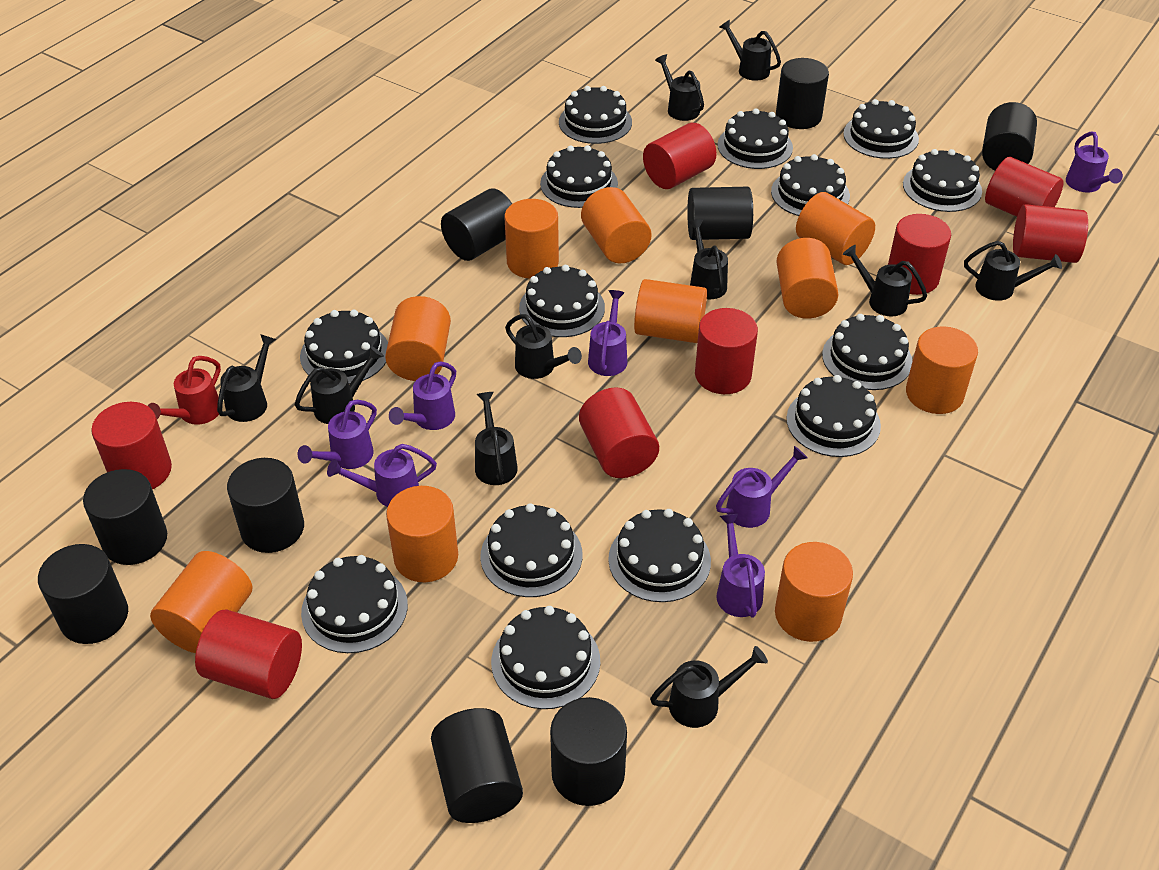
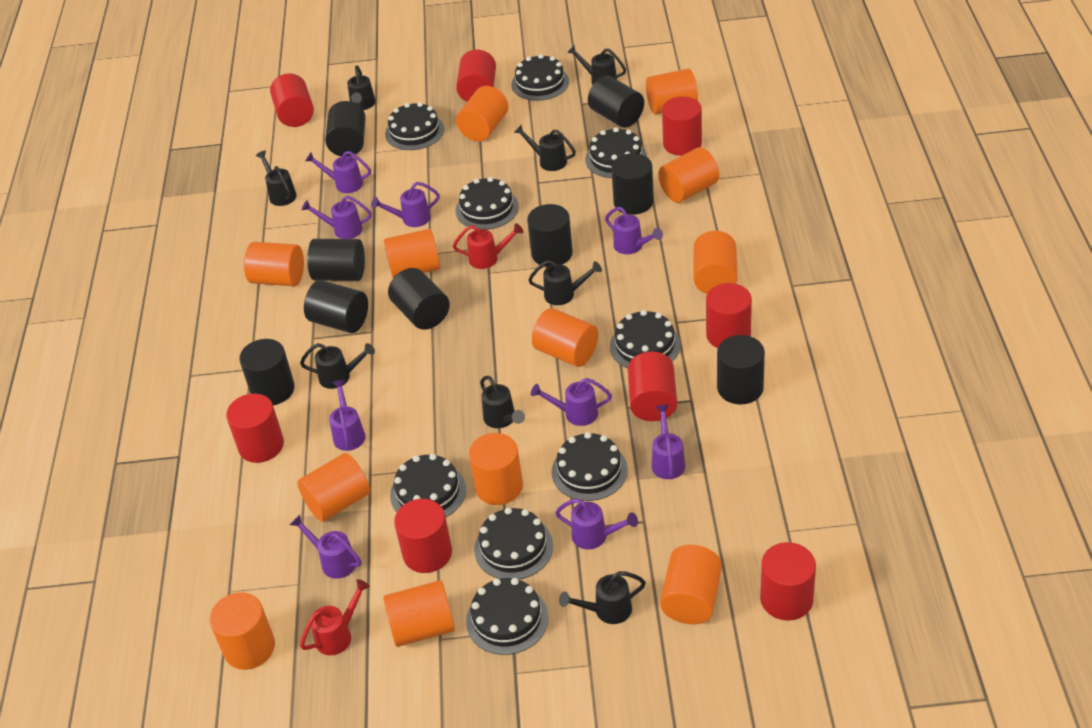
black cake: 14 -> 9
black watering can: 10 -> 8
orange cylinder: 10 -> 12
purple watering can: 7 -> 9
red watering can: 1 -> 2

